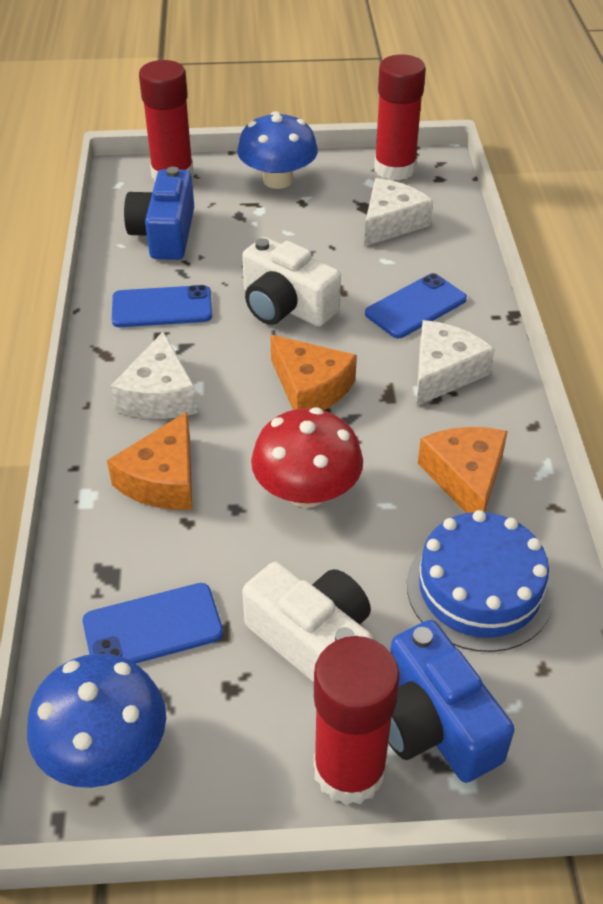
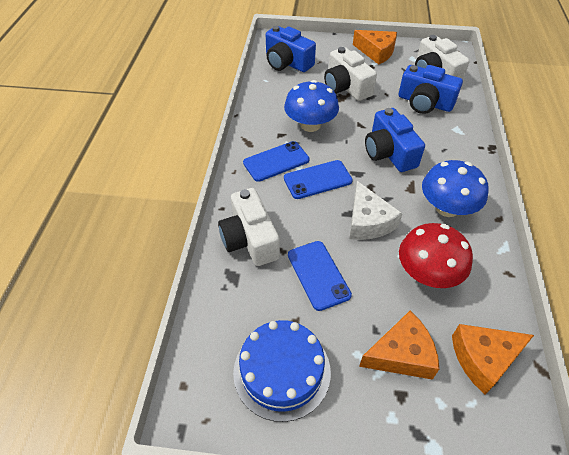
blue camera: 2 -> 3
red glue stick: 3 -> 0
white camera: 2 -> 3
white cheese: 3 -> 1

